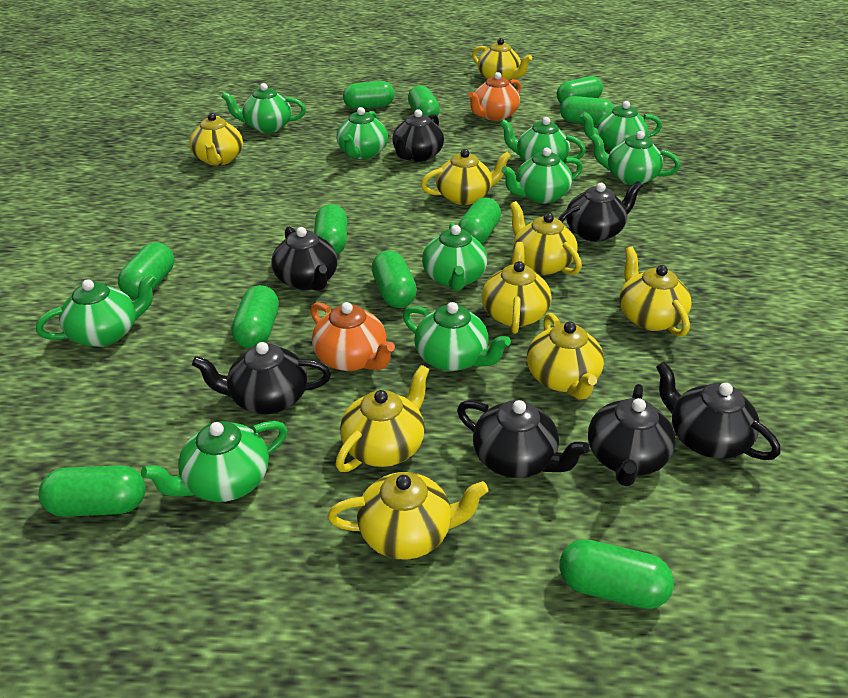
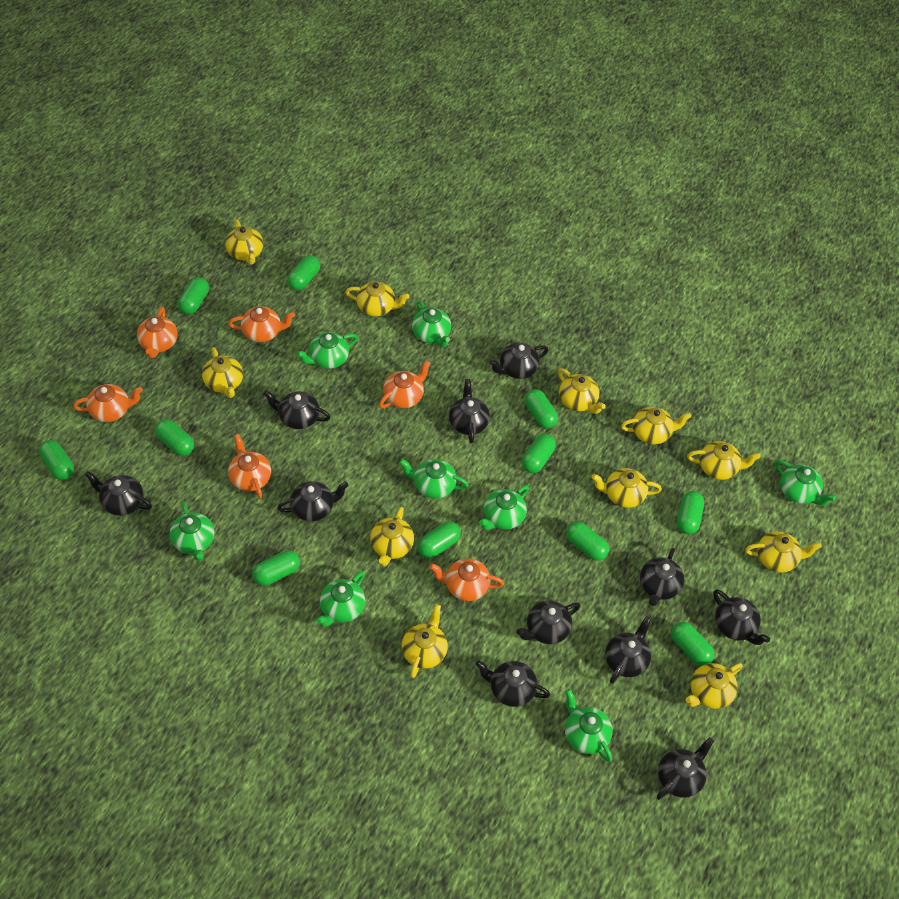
black teapot: 7 -> 11
green teapot: 10 -> 8
orange teapot: 2 -> 6
yellow teapot: 9 -> 11

